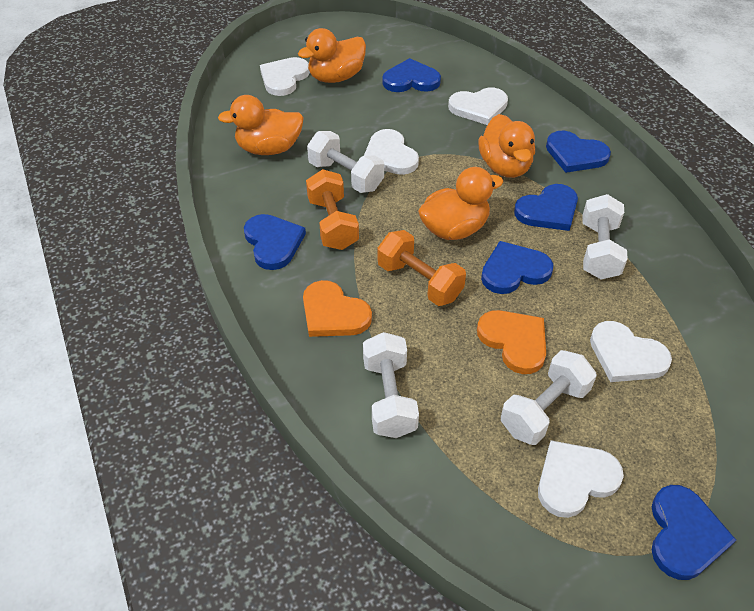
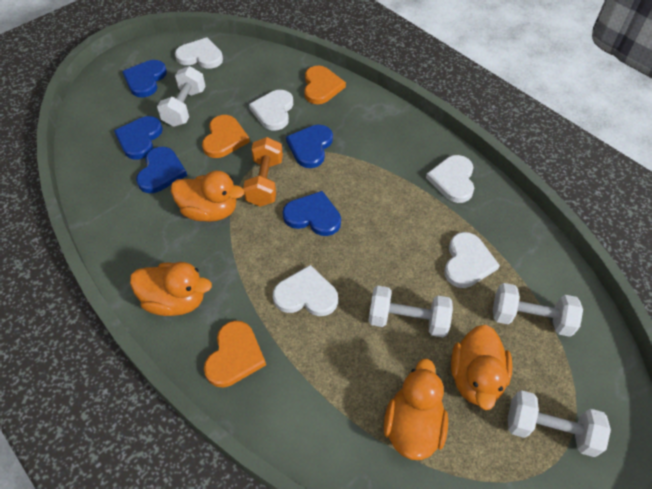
blue heart: 6 -> 5
orange dumbbell: 2 -> 1
orange heart: 2 -> 3

